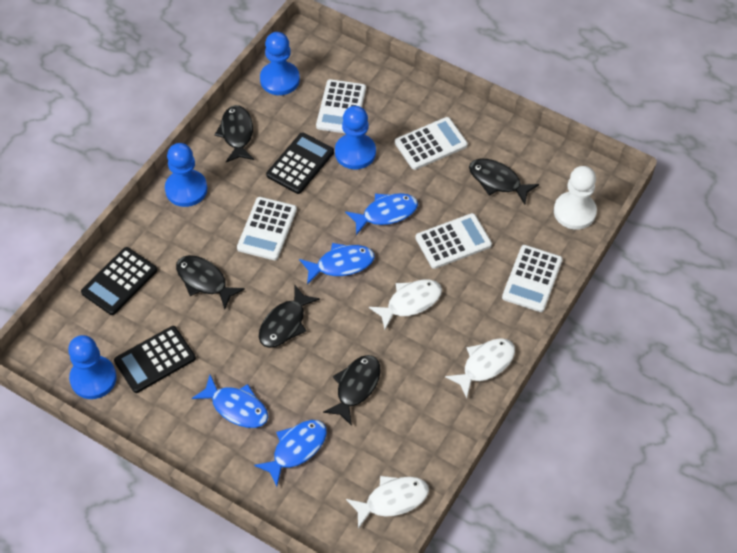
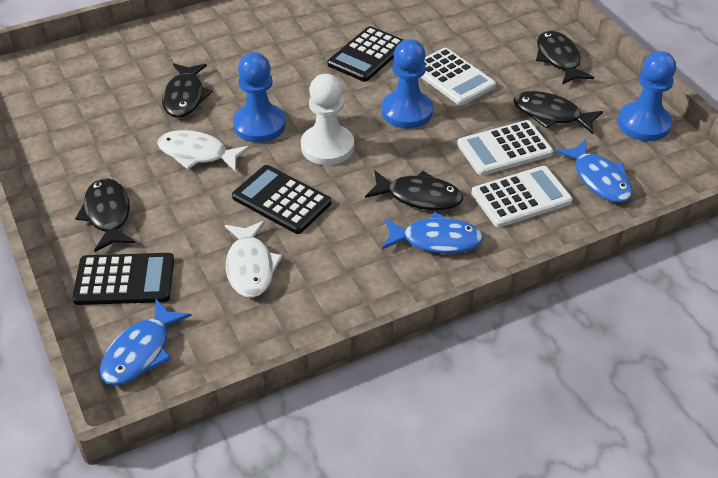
blue fish: 4 -> 3
blue pawn: 4 -> 3
white calculator: 5 -> 3
white fish: 3 -> 2

